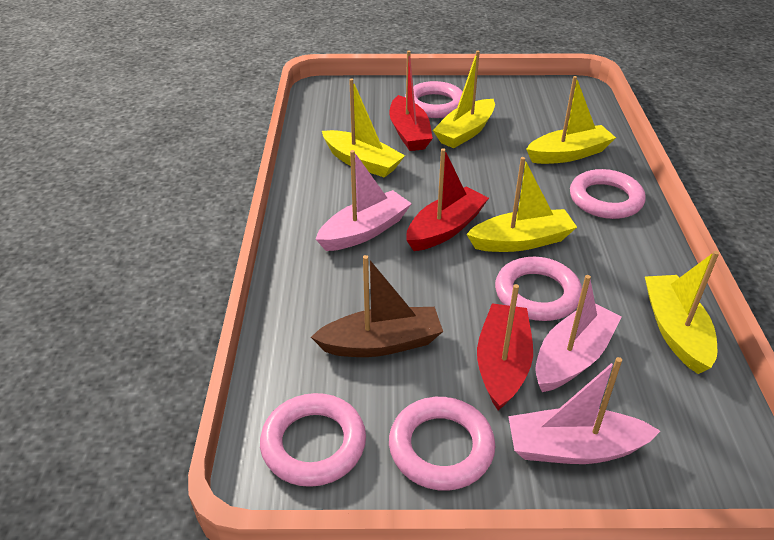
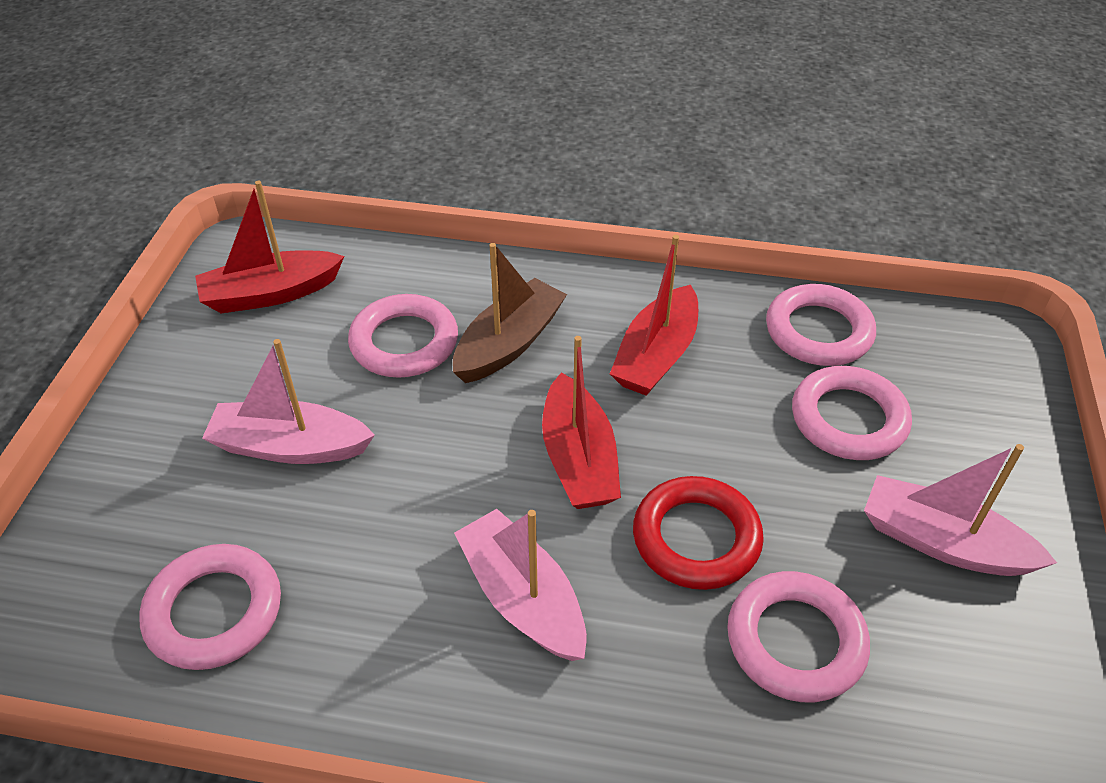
red ring: 0 -> 1
yellow boat: 5 -> 0

